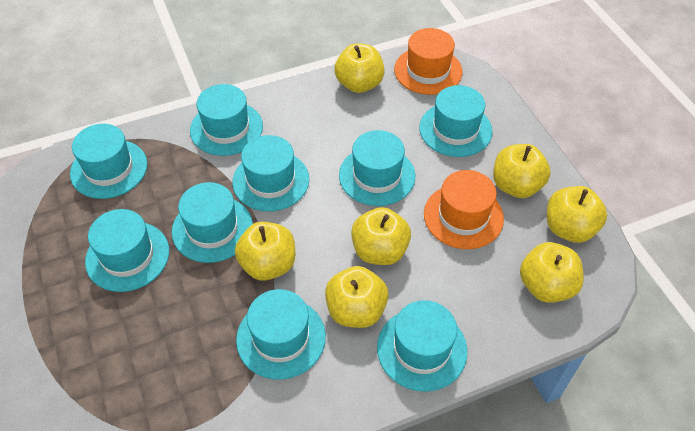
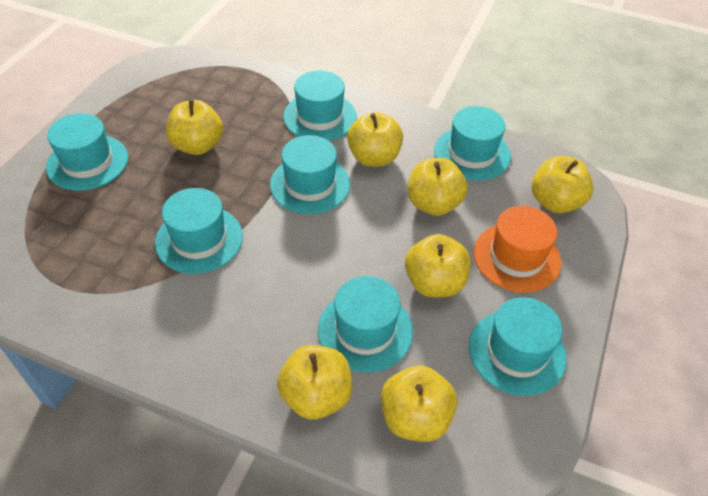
orange hat: 2 -> 1
turquoise hat: 9 -> 7

